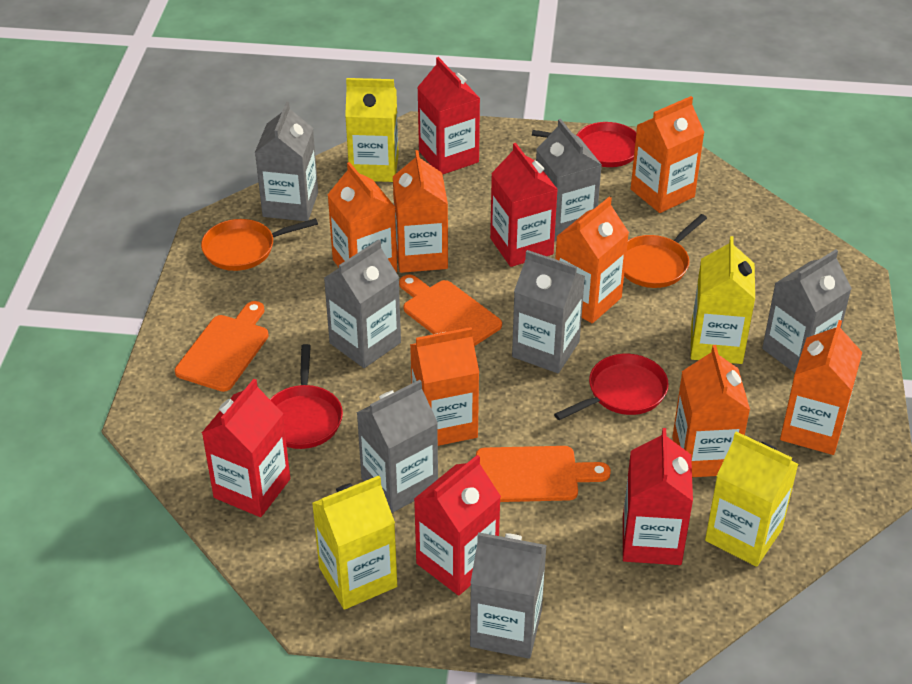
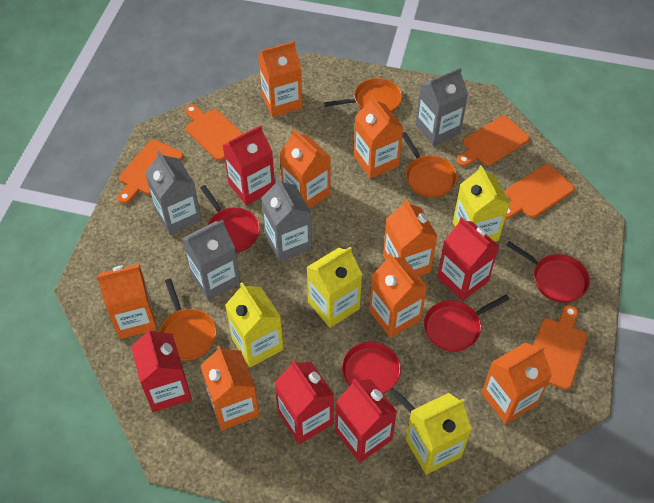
grey carton: 7 -> 4
orange carton: 7 -> 8
orange cutting board: 3 -> 5
orange pan: 2 -> 3
red pan: 3 -> 4

